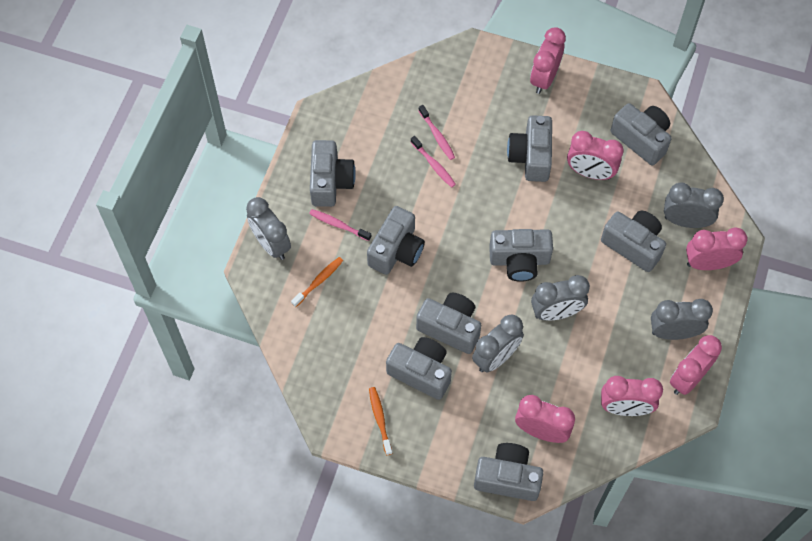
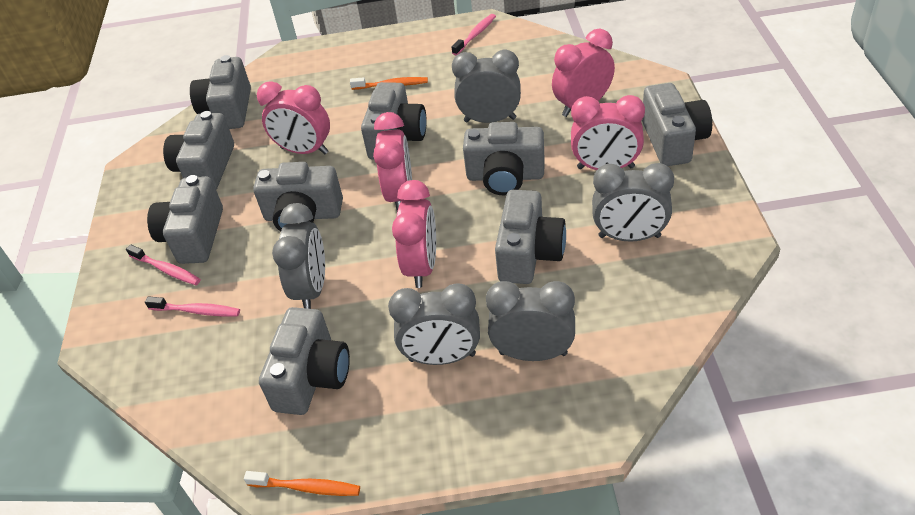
pink clock: 6 -> 5

